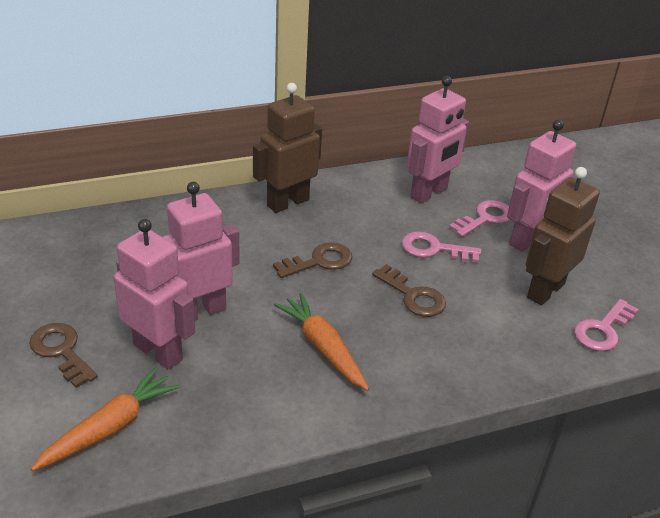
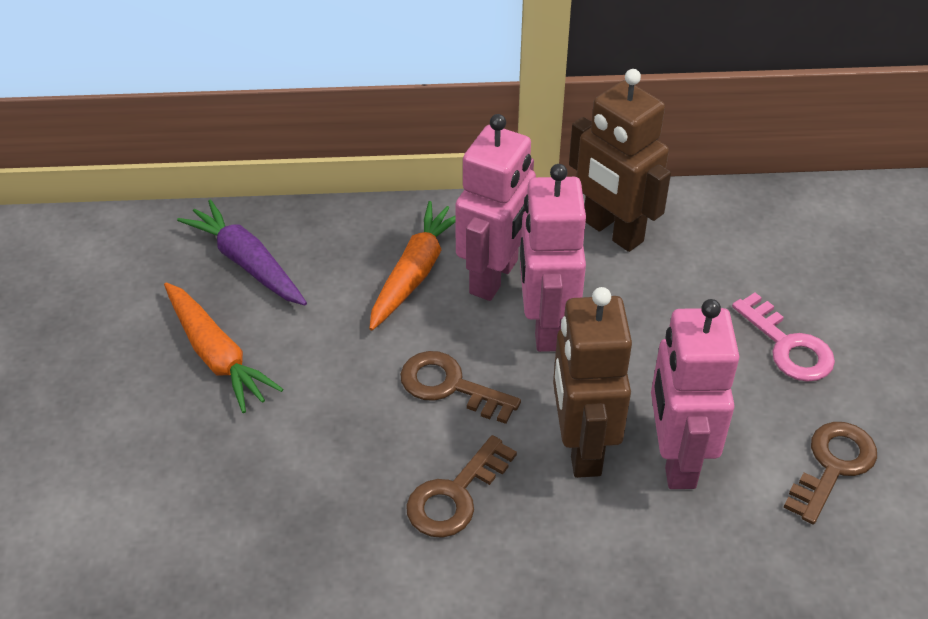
pink key: 3 -> 1
pink robot: 4 -> 3
purple carrot: 0 -> 1

